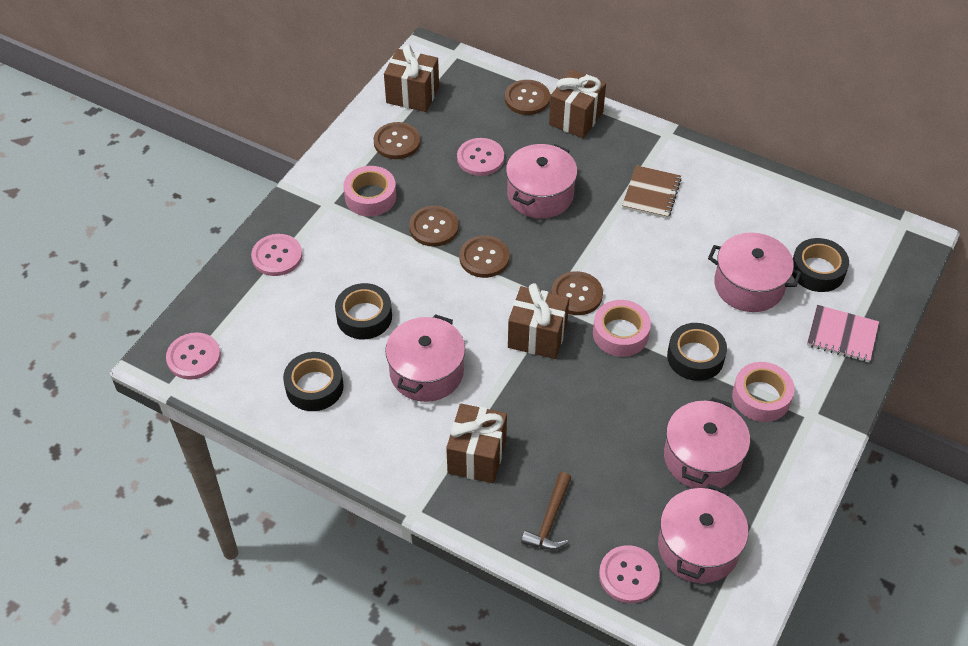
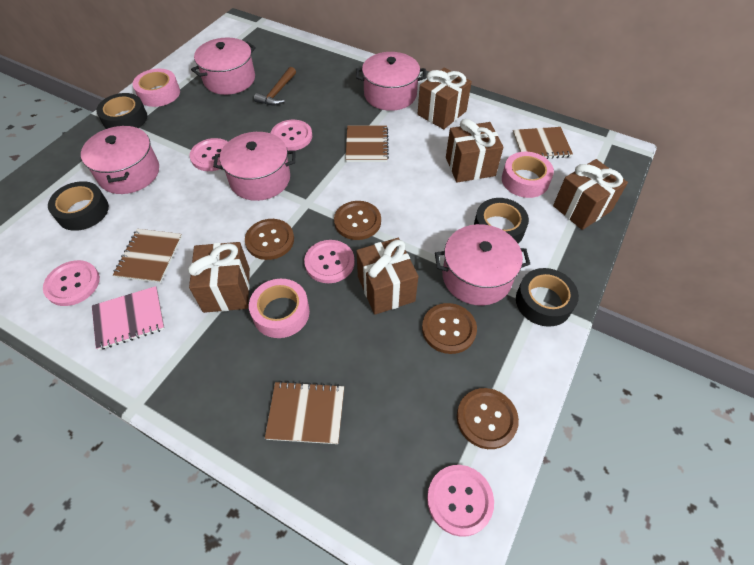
brown button: 5 -> 4
brown gift: 4 -> 5
brown notebook: 1 -> 4
pink button: 4 -> 5

